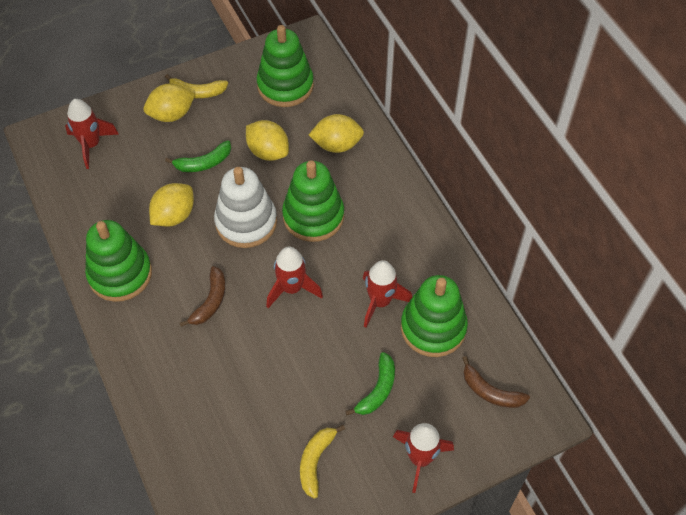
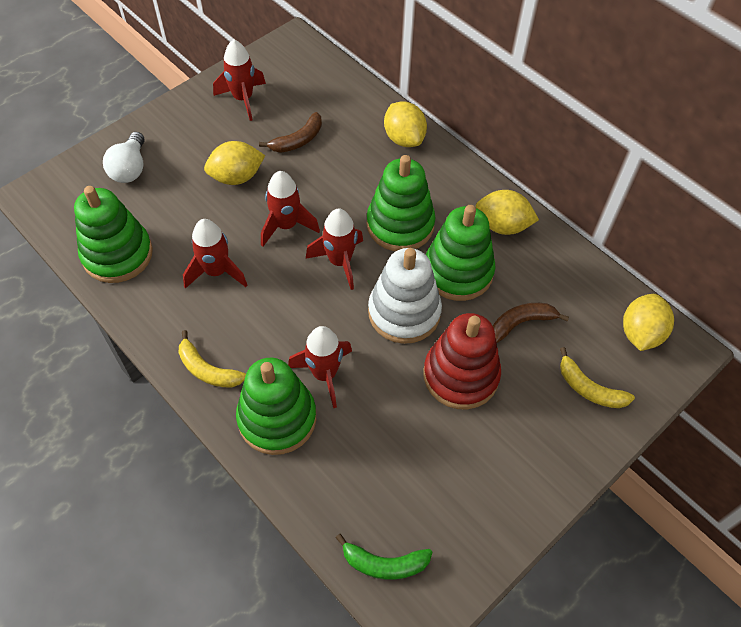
green banana: 2 -> 1
red rocket: 4 -> 5
red stacking toy: 0 -> 1
white light bulb: 0 -> 1

